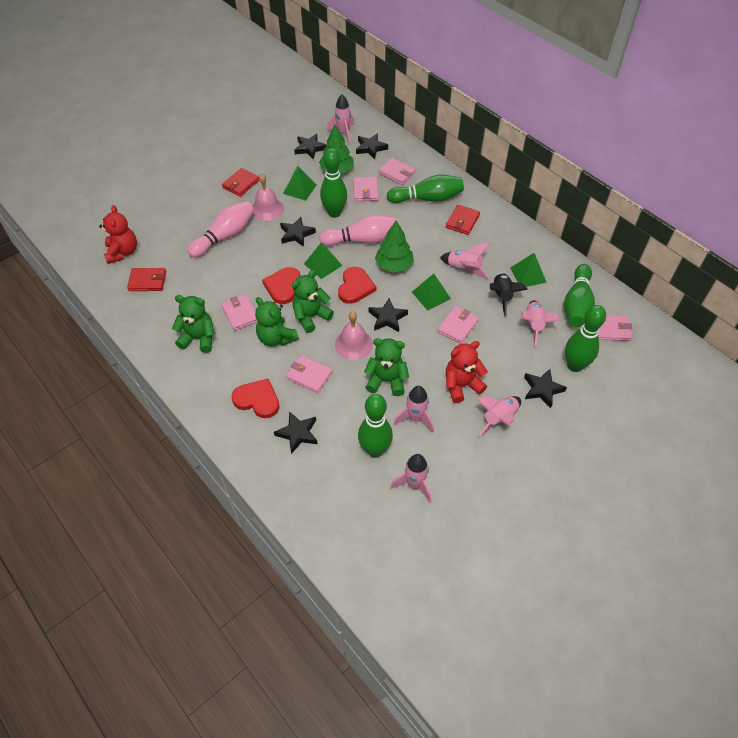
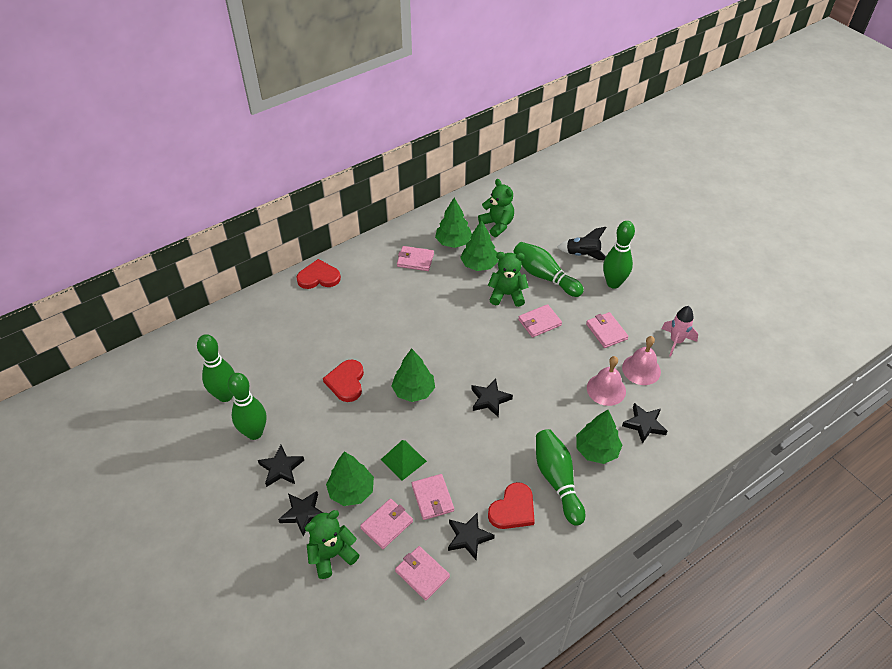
black star: 6 -> 5
green pyramid: 4 -> 1
green teddy bear: 4 -> 3
green tree: 2 -> 5
pink bowling pin: 2 -> 0
pink rocket: 6 -> 1
red teddy bear: 2 -> 0
red wallet: 3 -> 0

